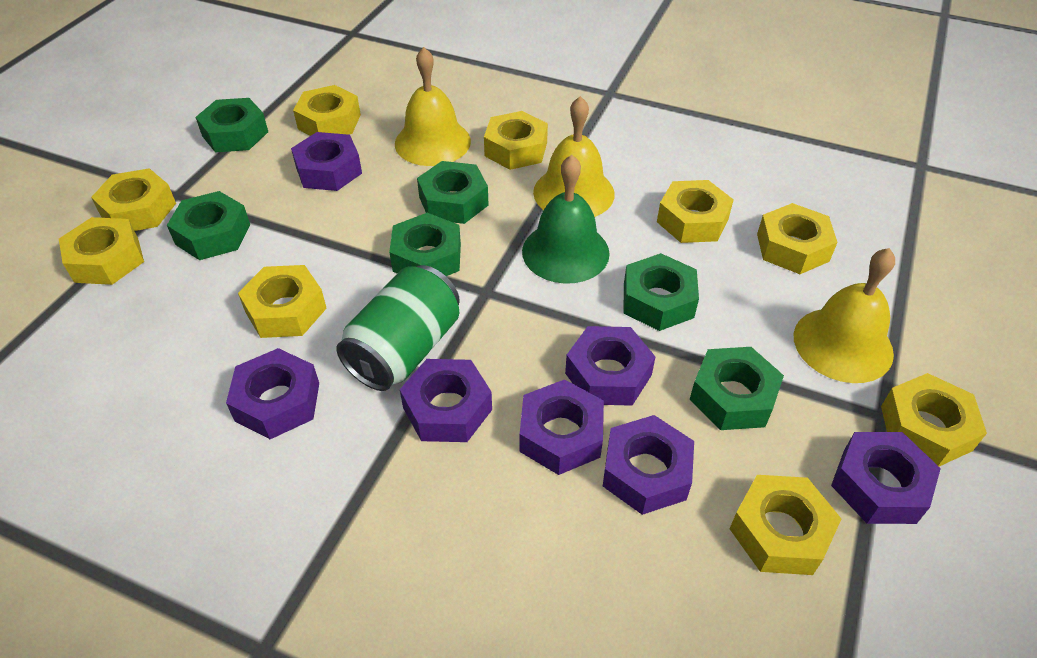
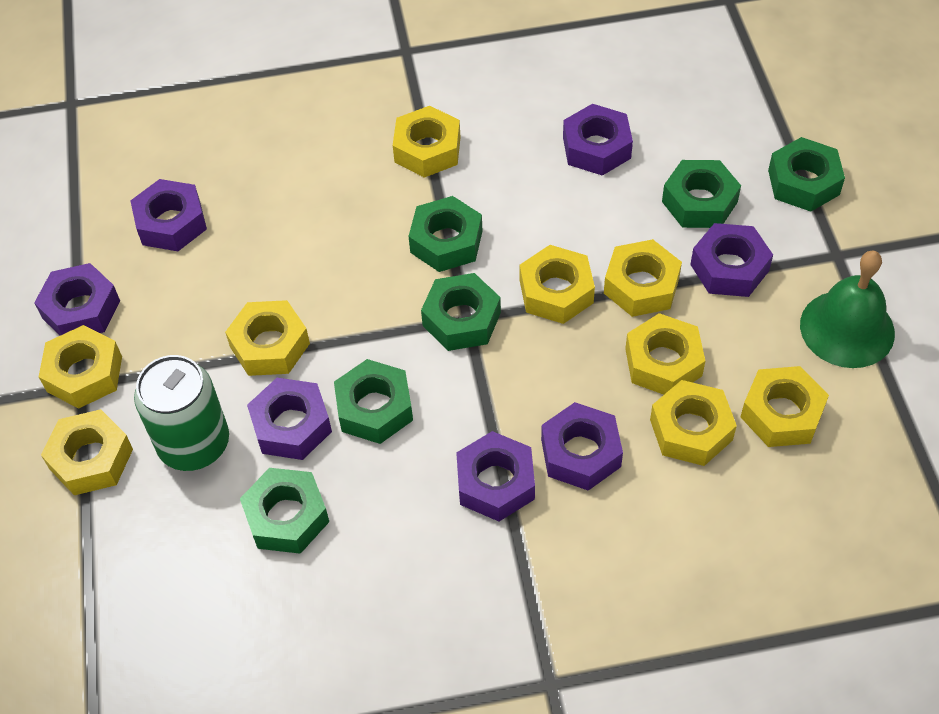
yellow bell: 3 -> 0

